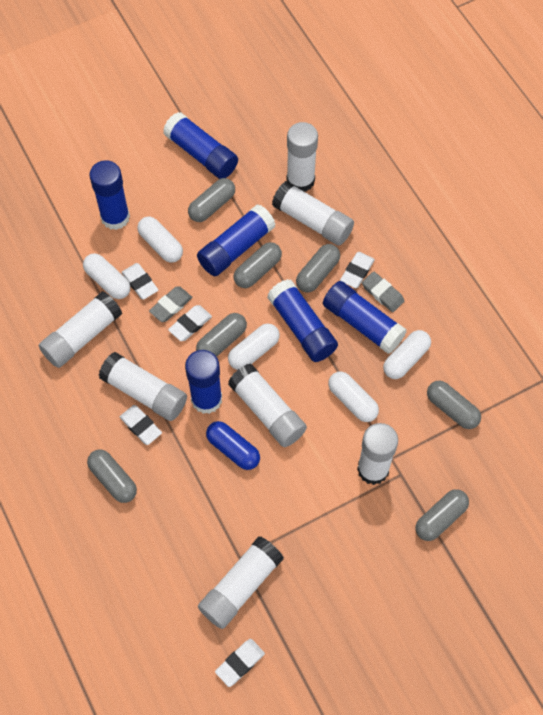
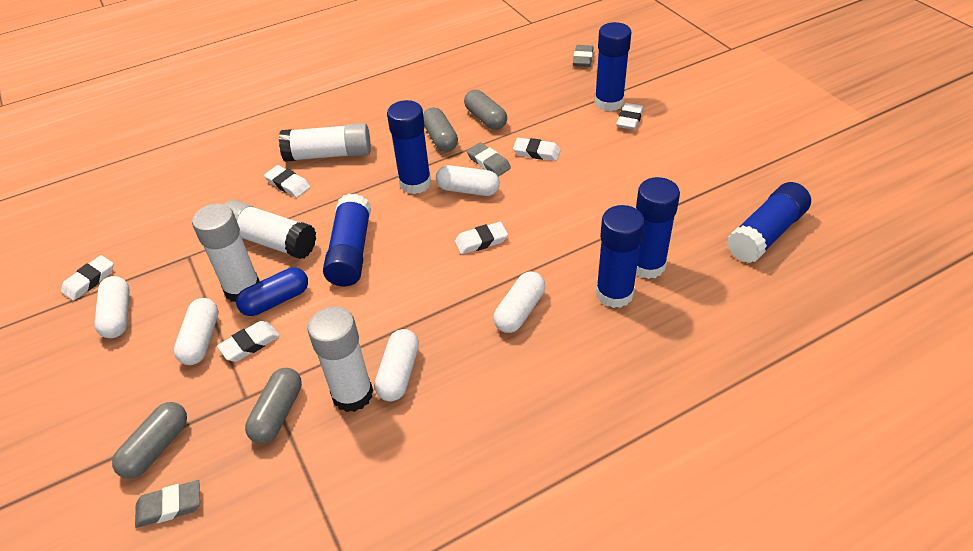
grey capsule: 7 -> 4
grey eraser: 2 -> 3
white eraser: 5 -> 6
white glue stick: 7 -> 4

